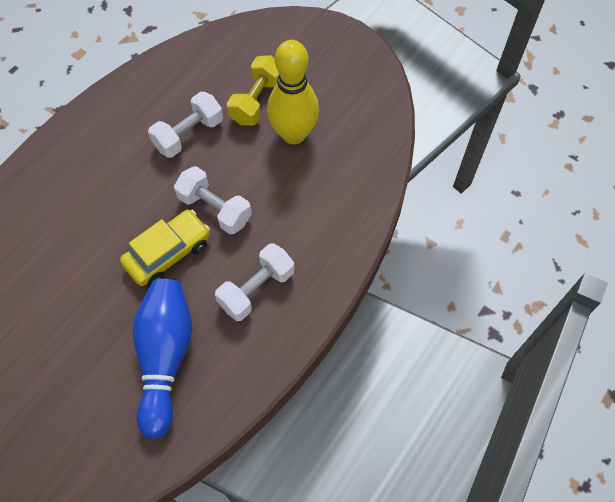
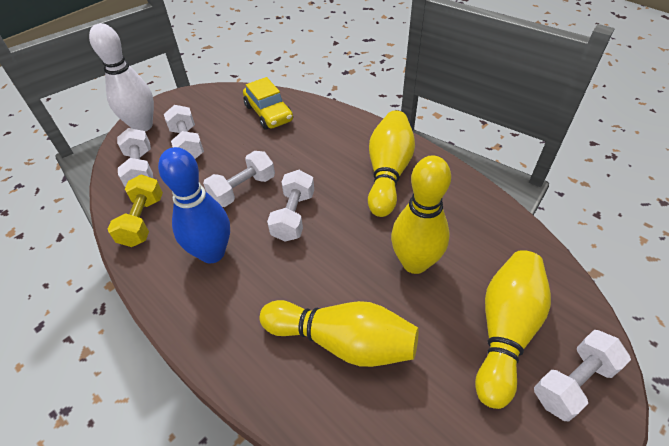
white bowling pin: 0 -> 1
white dumbbell: 3 -> 5
yellow bowling pin: 1 -> 4

